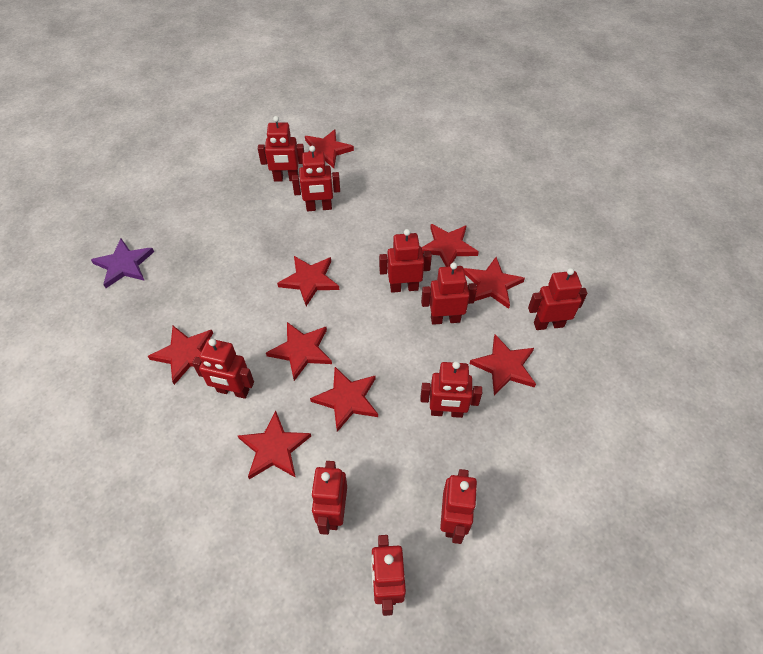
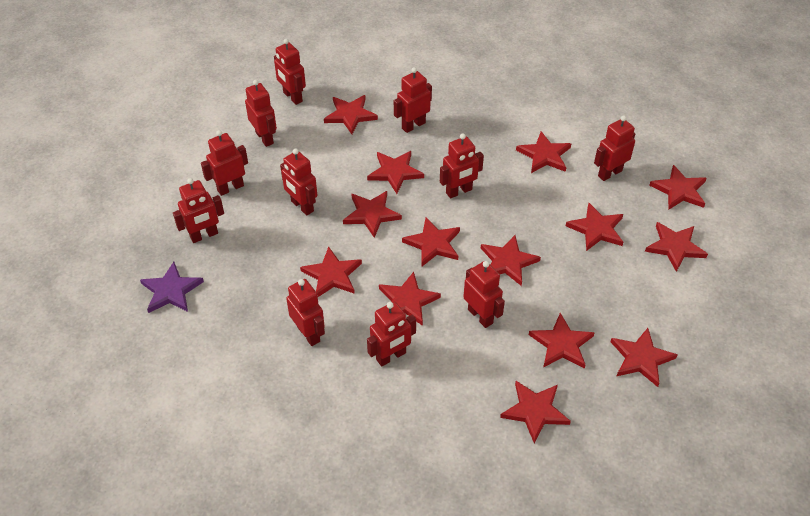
red robot: 10 -> 11
red star: 9 -> 14

